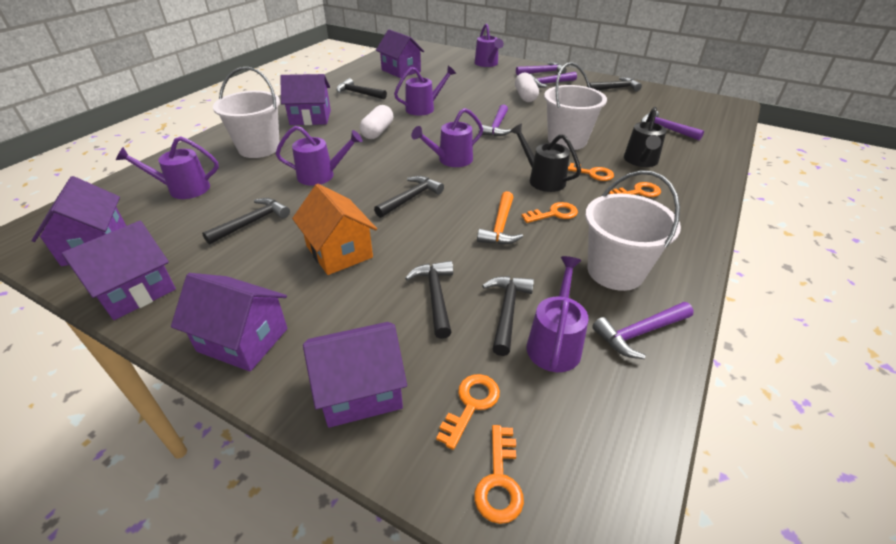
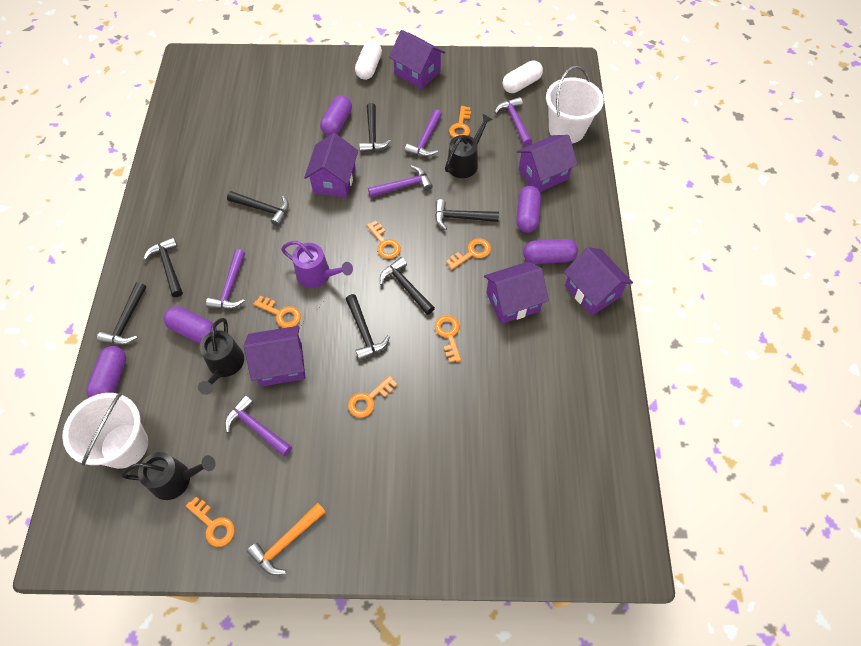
black hammer: 6 -> 7
black watering can: 2 -> 3
orange house: 1 -> 0
orange key: 5 -> 7
purple capsule: 0 -> 5
purple watering can: 6 -> 1
white bucket: 3 -> 2

